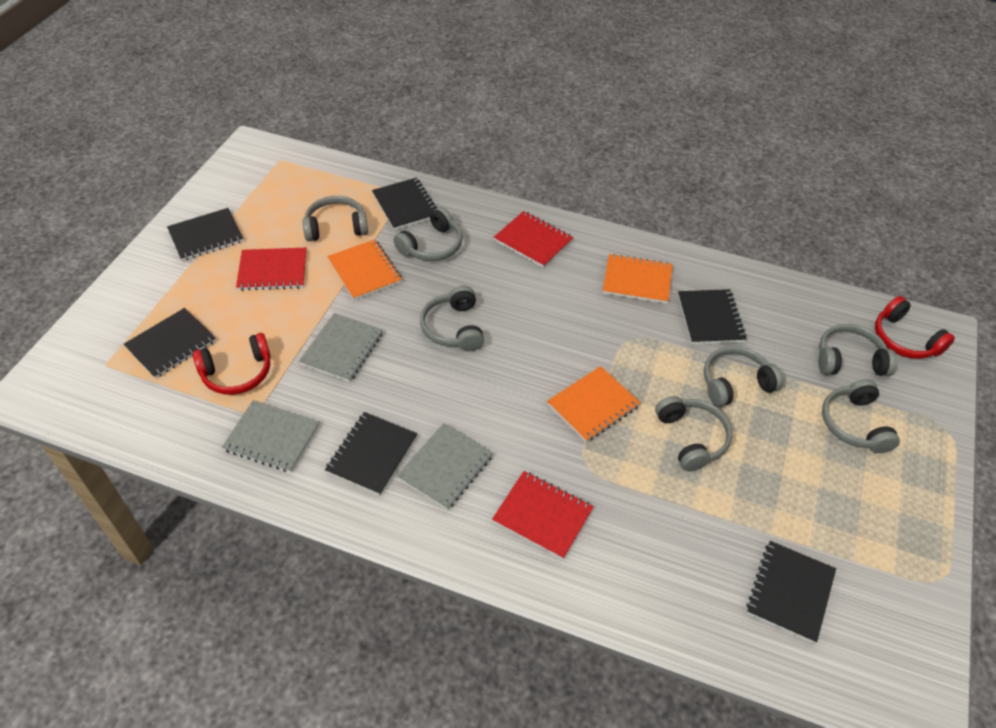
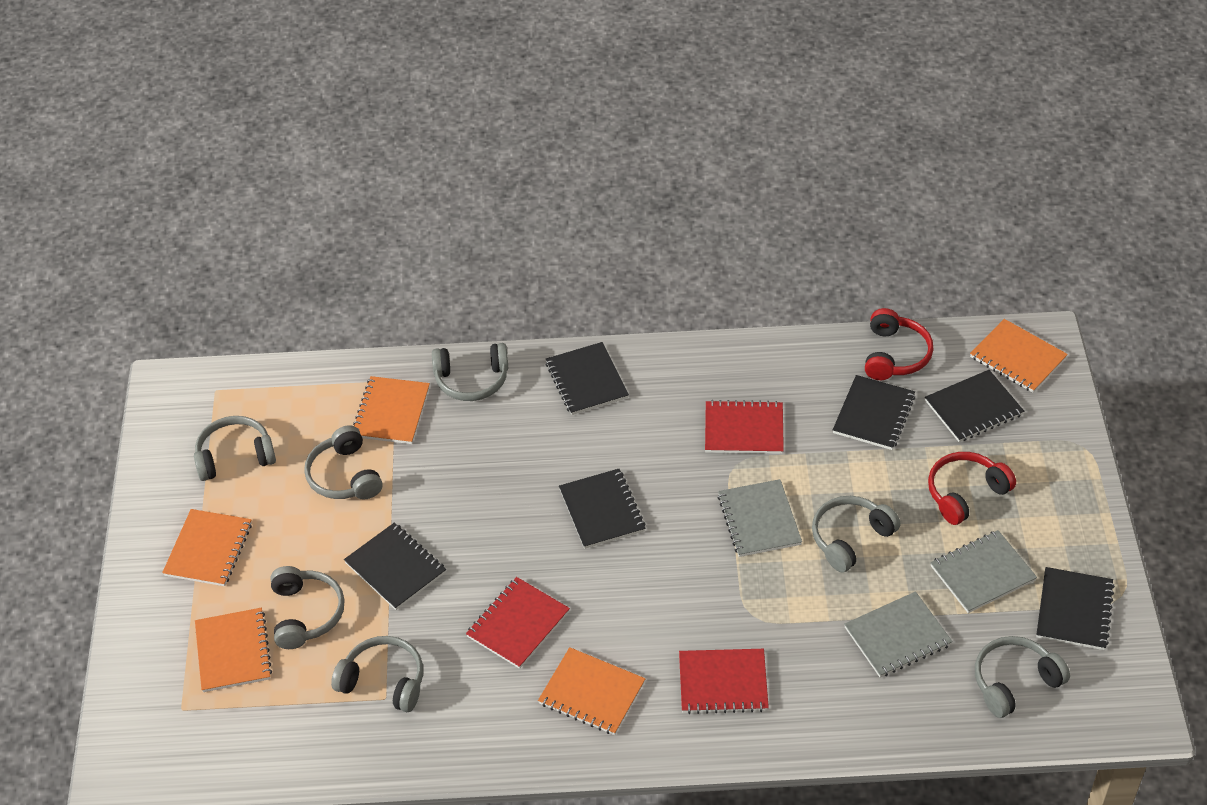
orange notebook: 3 -> 5

